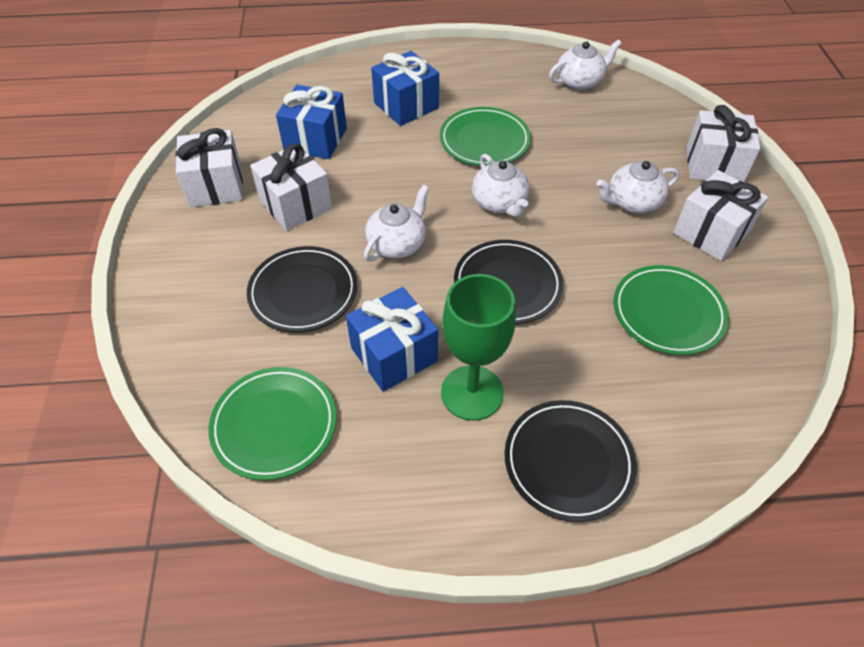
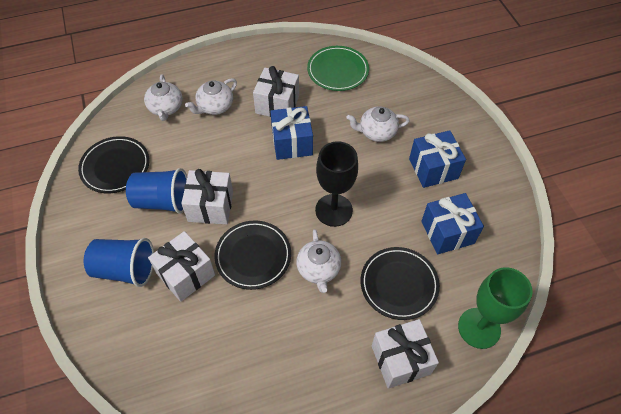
black goblet: 0 -> 1
blue cup: 0 -> 2
green plate: 3 -> 1

